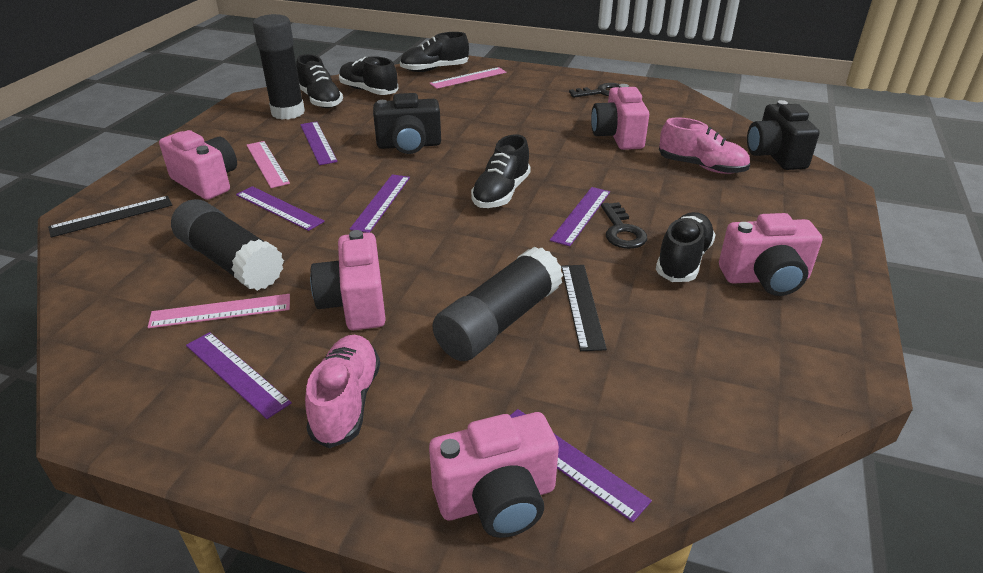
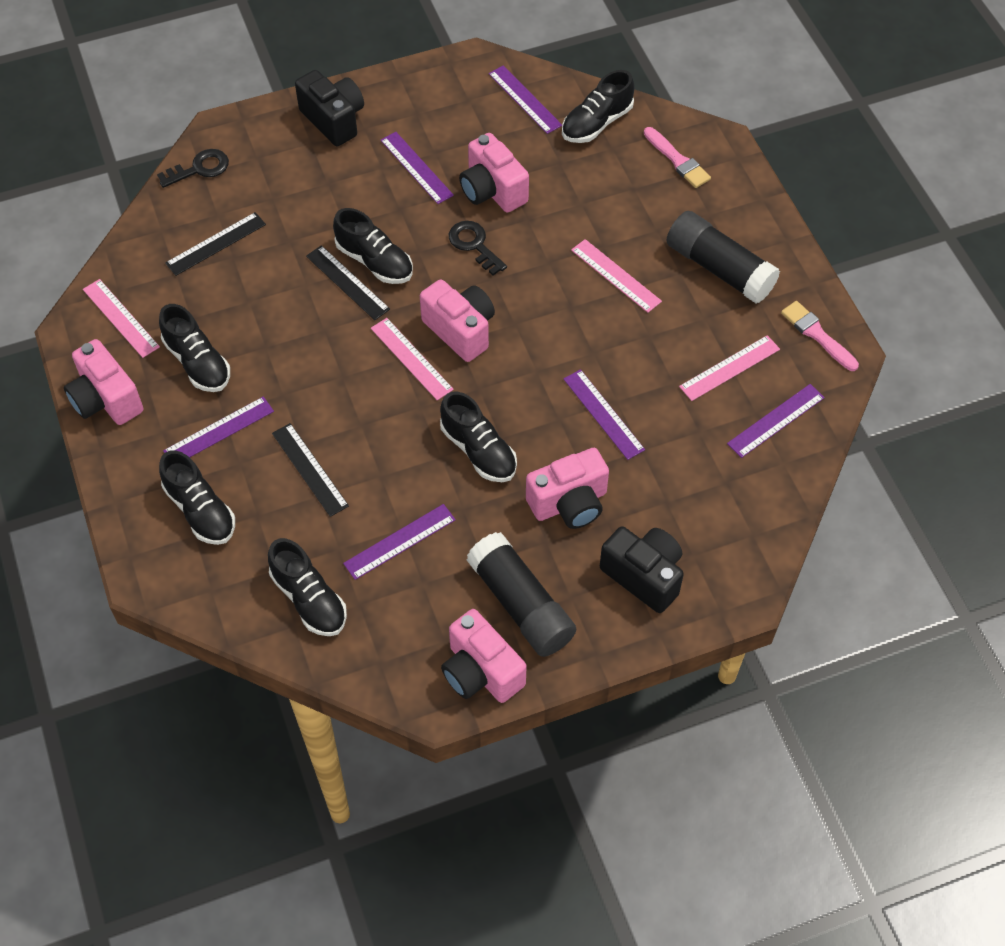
black glue stick: 3 -> 2
black ruler: 2 -> 3
black shoe: 5 -> 6
pink brush: 0 -> 2
pink ruler: 3 -> 4
pink shoe: 2 -> 0

